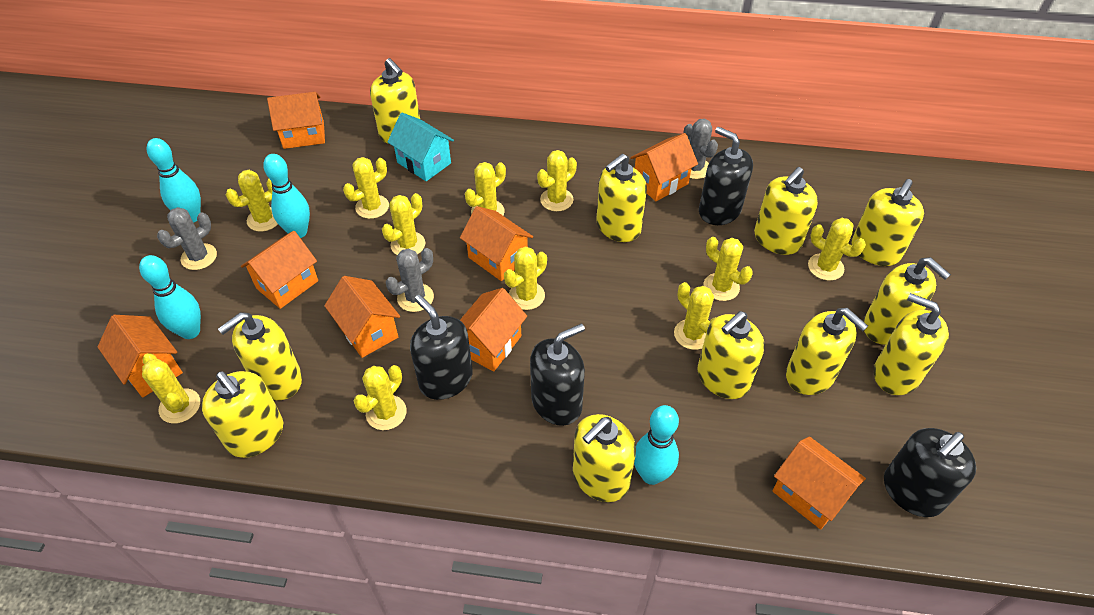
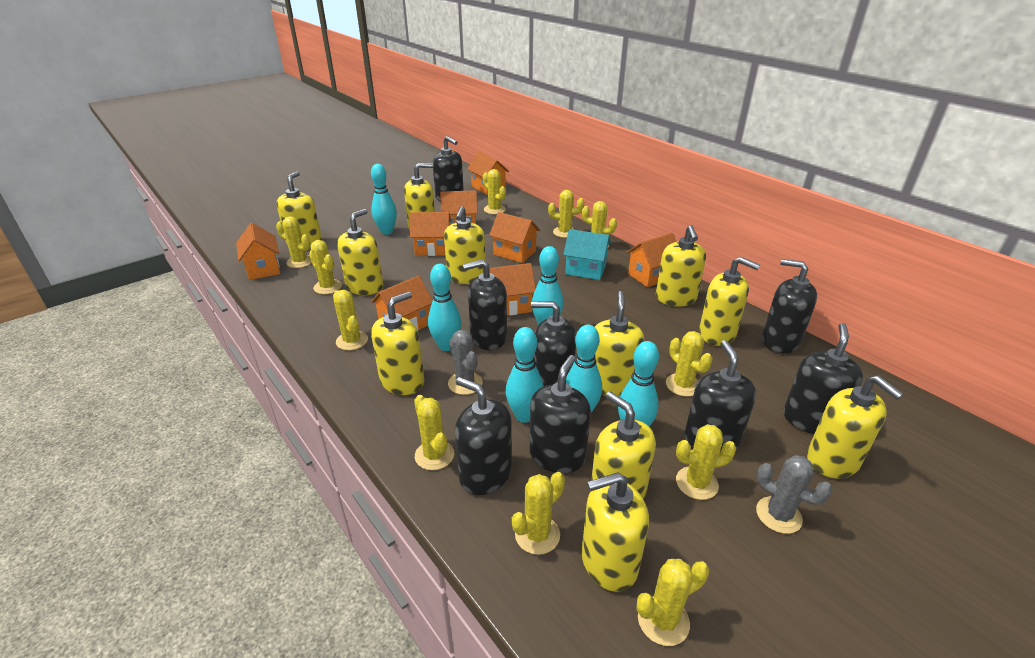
black soap dispenser: 4 -> 8
grey cactus: 3 -> 2
turquoise bowling pin: 4 -> 6

